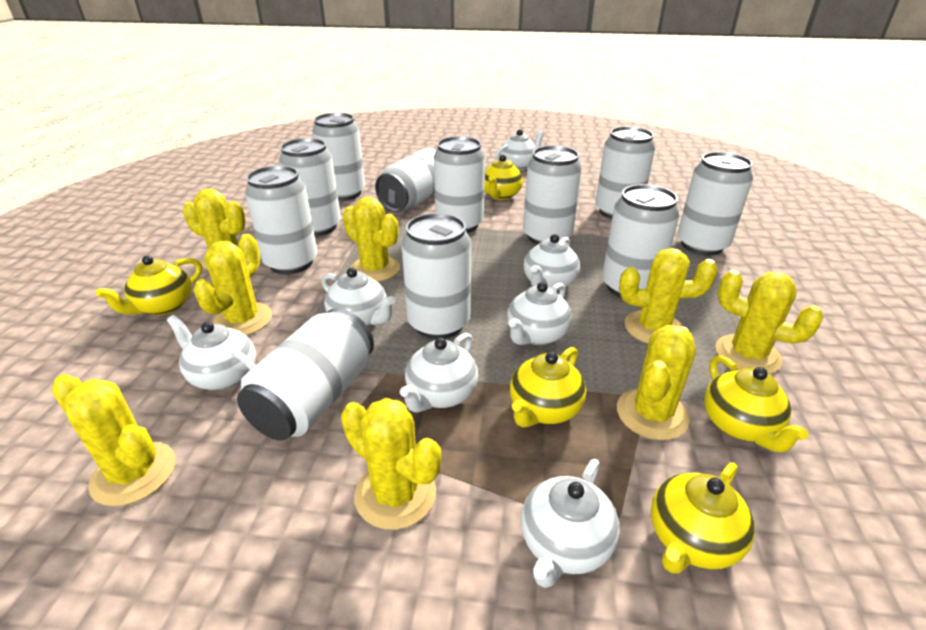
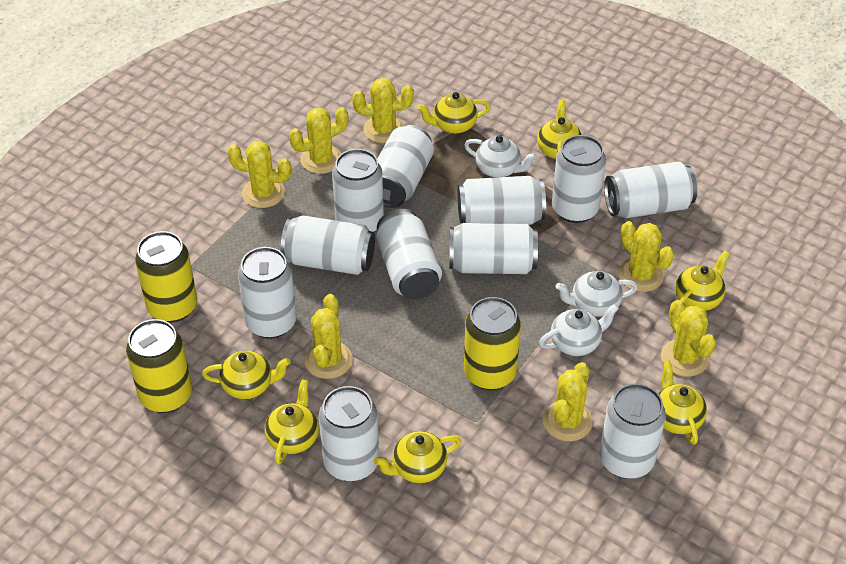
white teapot: 7 -> 3
yellow cactus: 8 -> 7
yellow can: 0 -> 3
yellow teapot: 5 -> 7

